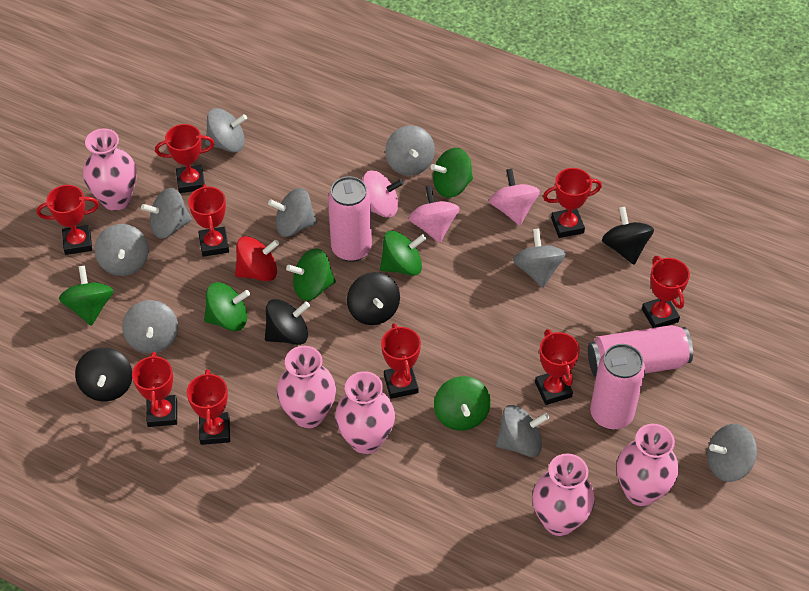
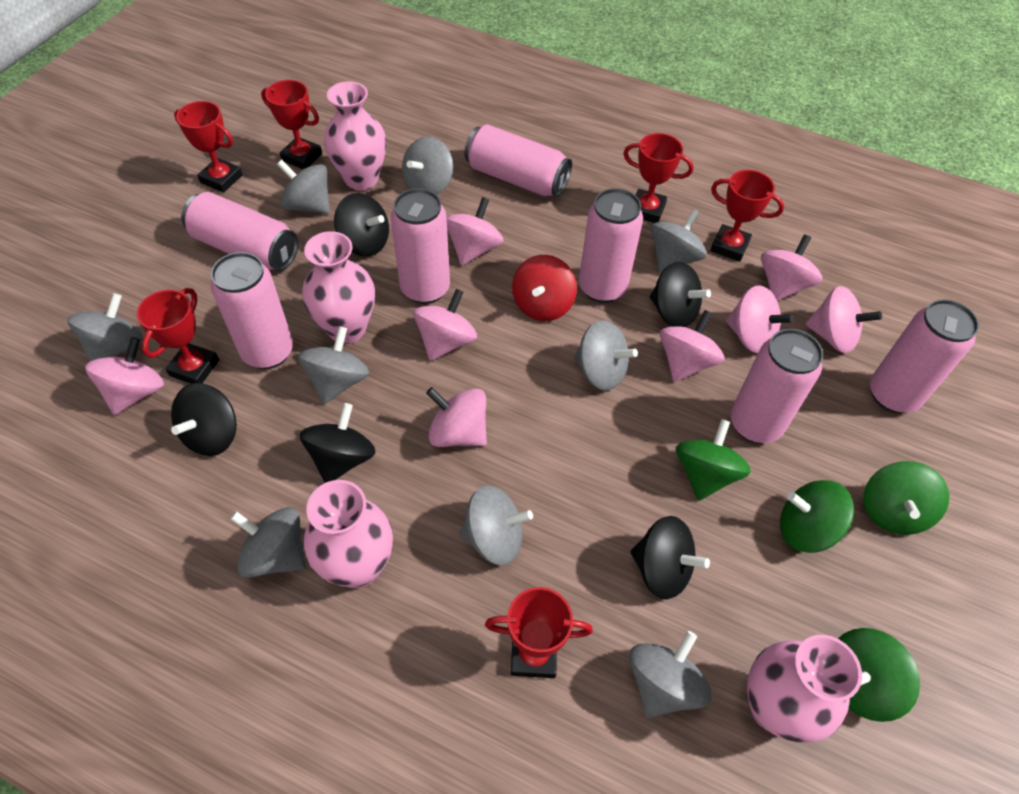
black spinning top: 4 -> 5
green spinning top: 6 -> 4
pink can: 3 -> 7
pink spinning top: 3 -> 8
pink vase: 5 -> 4
red trophy: 9 -> 6

